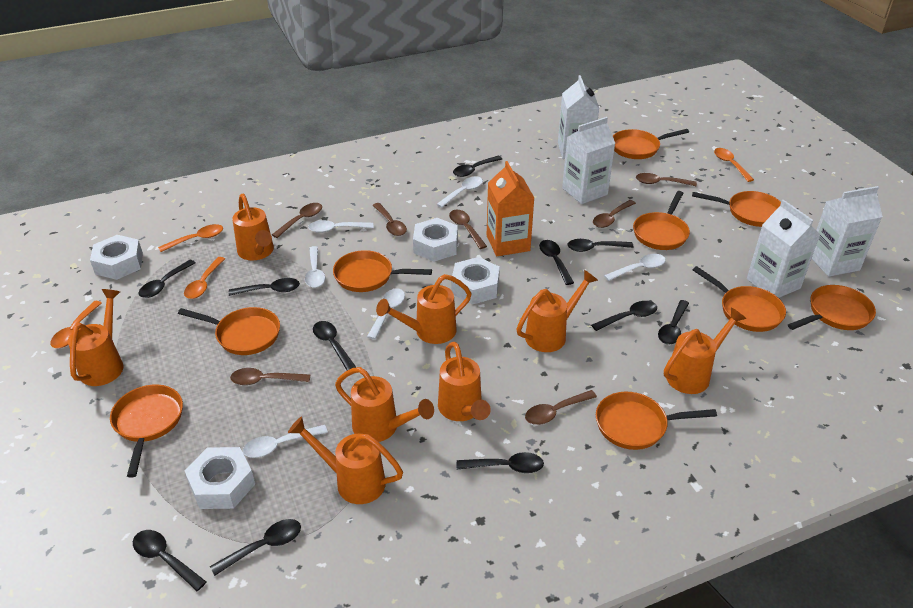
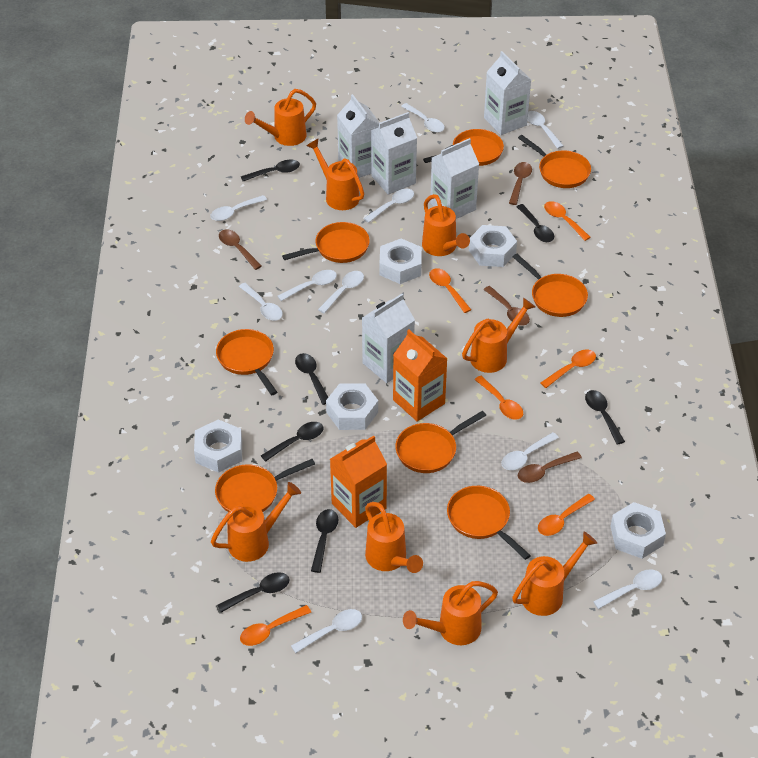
black spoon: 11 -> 7
brown spoon: 7 -> 4
orange carton: 1 -> 2
orange pan: 9 -> 8
orange spoon: 4 -> 6
white carton: 4 -> 5
white nut: 4 -> 5
white spoon: 6 -> 10

